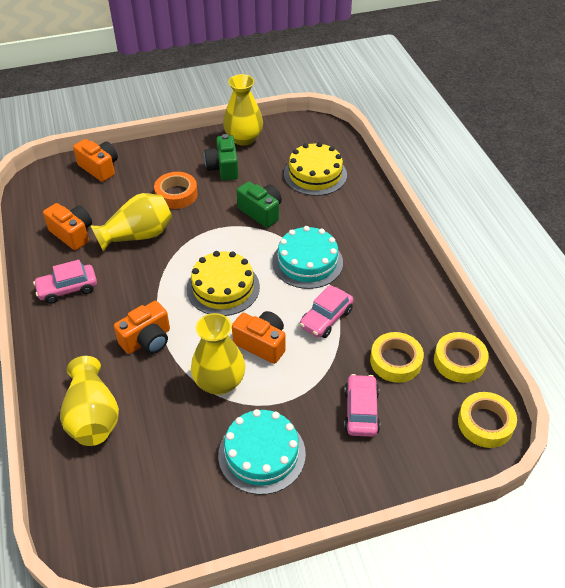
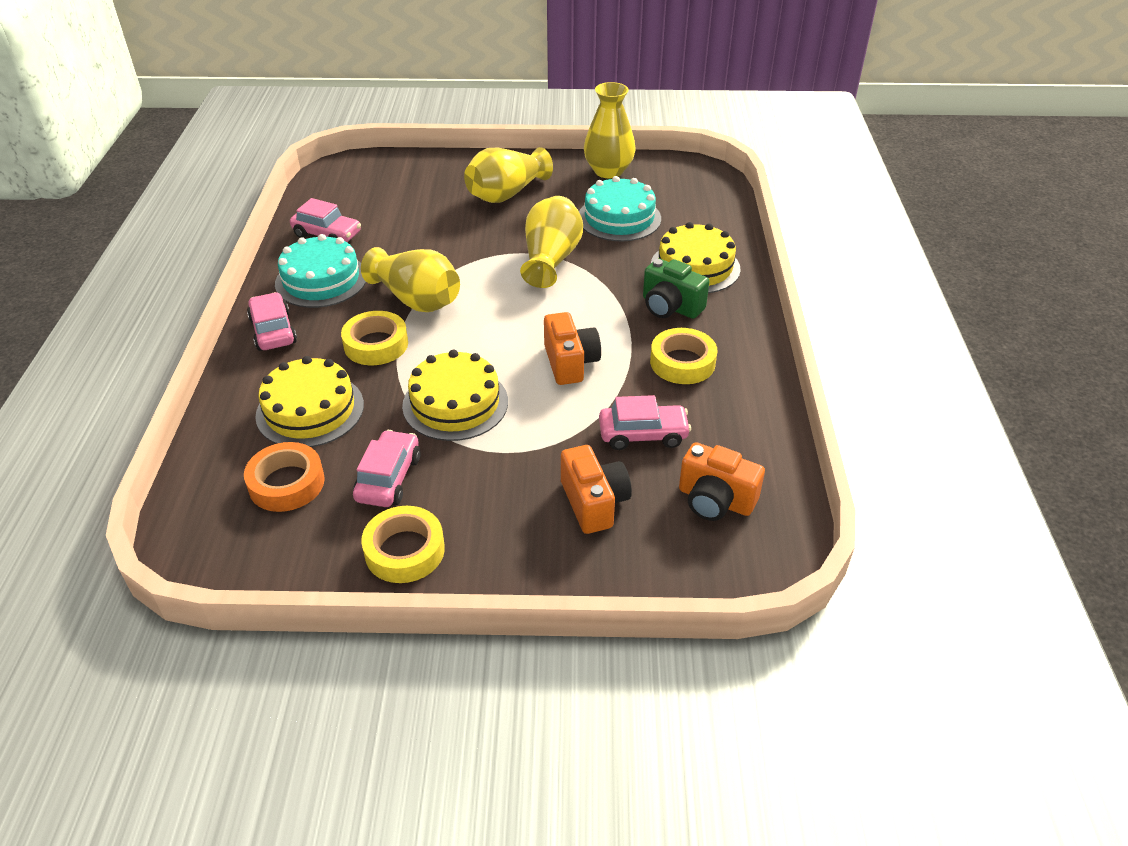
green camera: 2 -> 1
orange camera: 4 -> 3
pink car: 3 -> 4
yellow cake: 2 -> 3

